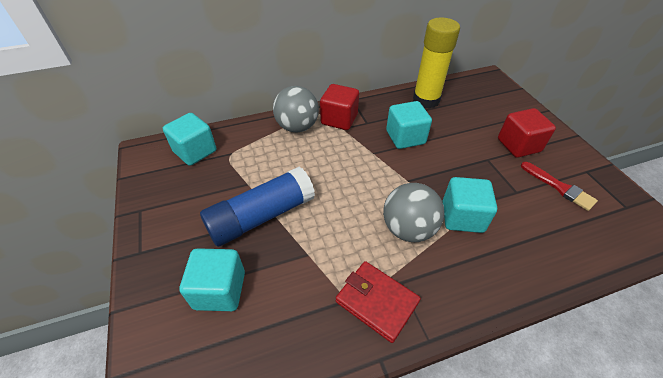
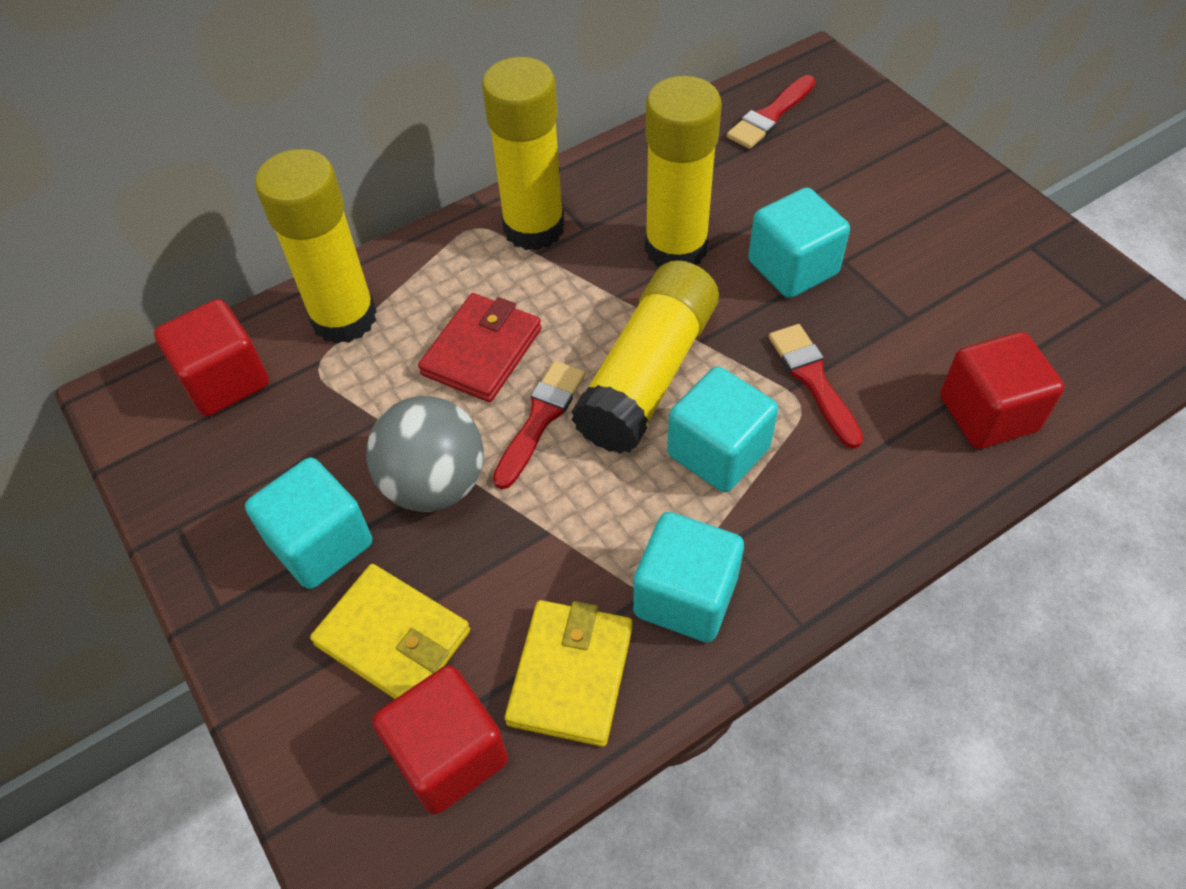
blue glue stick: 1 -> 0
grey ball: 2 -> 1
red brush: 1 -> 3
red cube: 2 -> 3
yellow glue stick: 1 -> 4
yellow wallet: 0 -> 2

